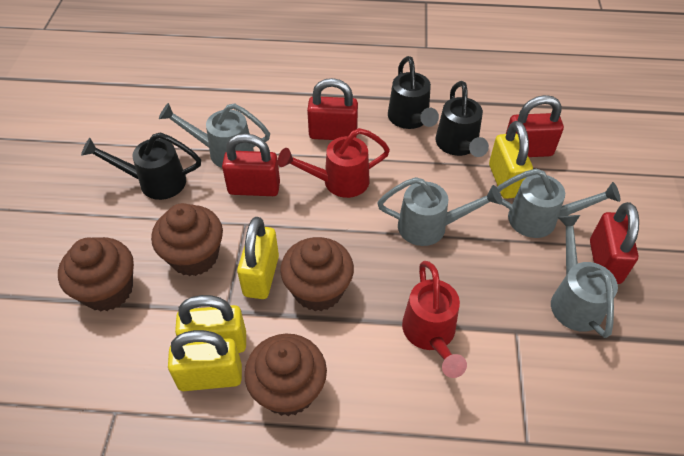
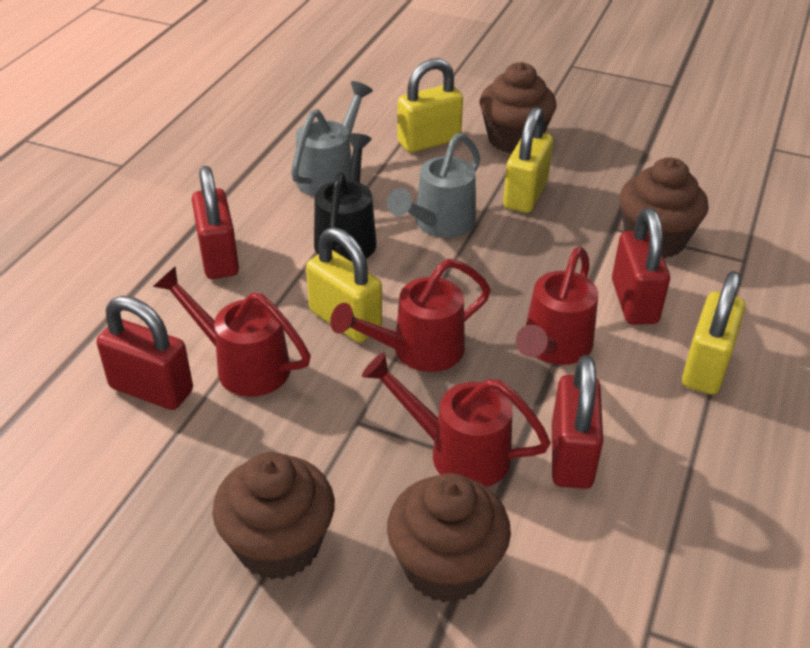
black watering can: 3 -> 1
grey watering can: 4 -> 2
red watering can: 2 -> 4

